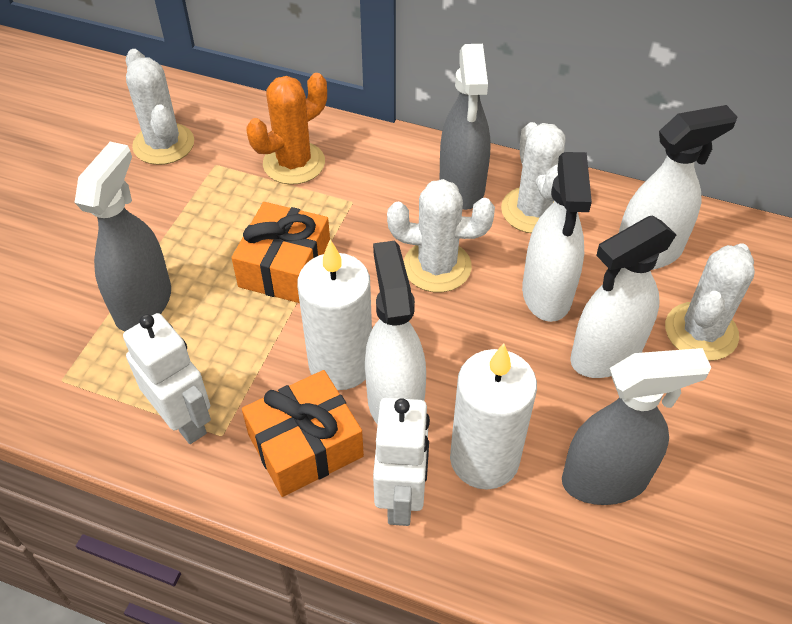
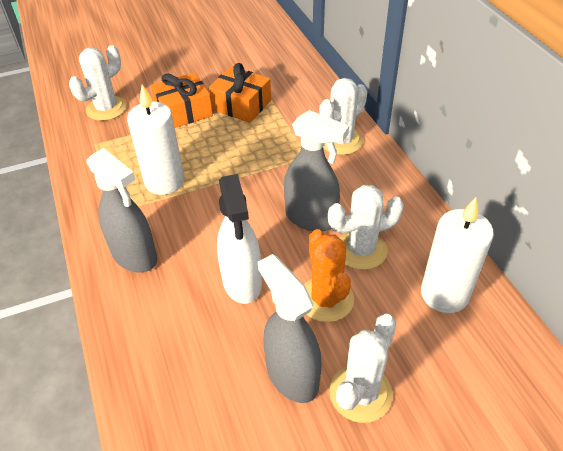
white robot: 2 -> 0
white spray bottle: 4 -> 1

